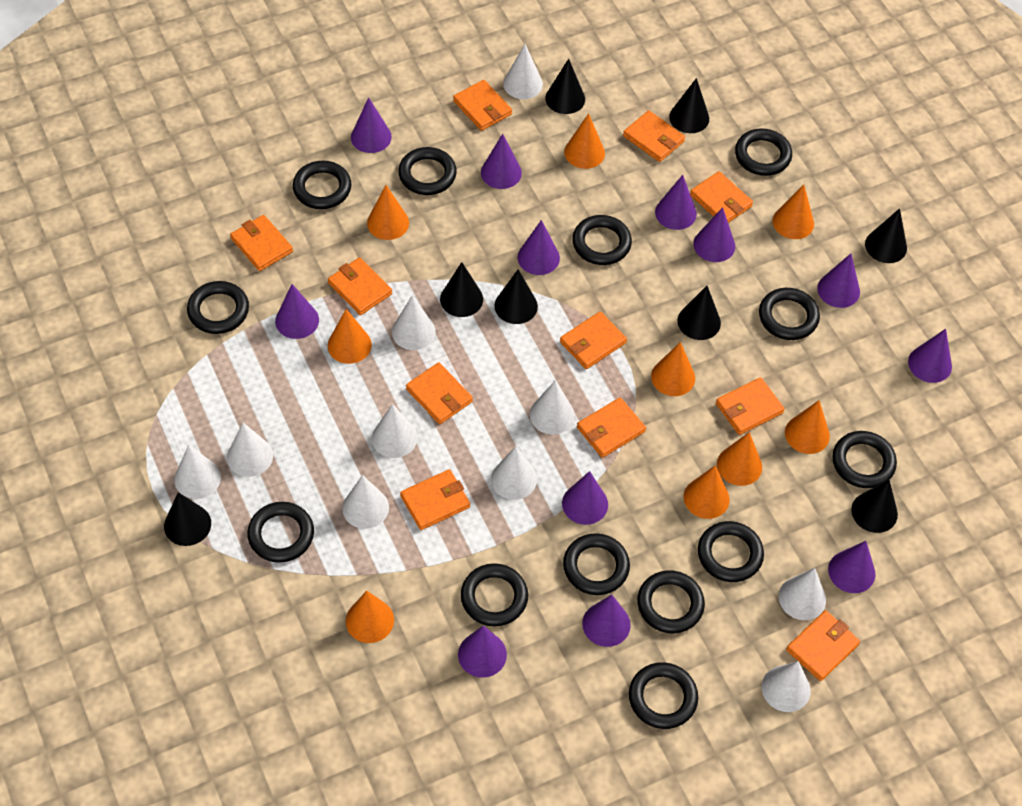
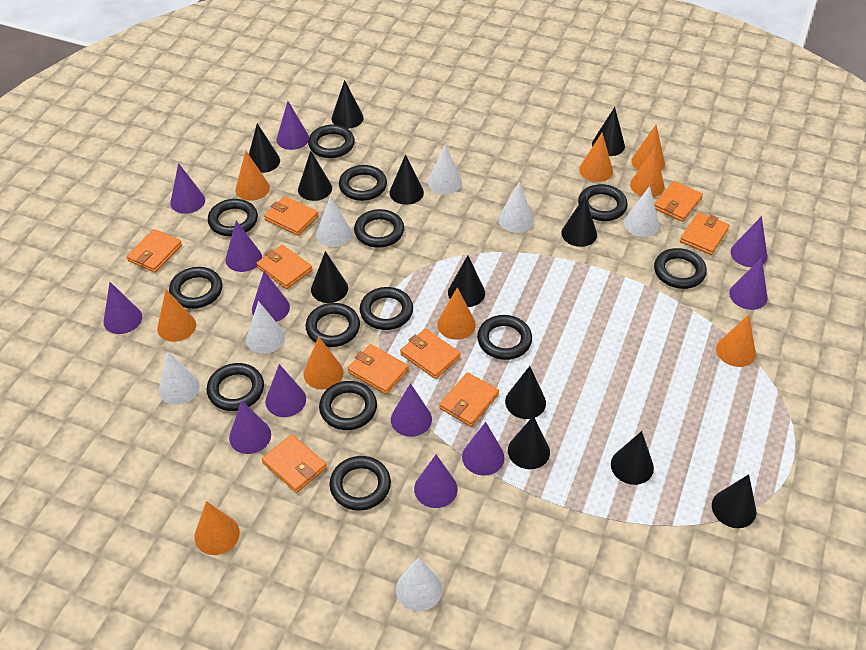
black cone: 8 -> 12
orange wallet: 11 -> 9
white cone: 10 -> 7

